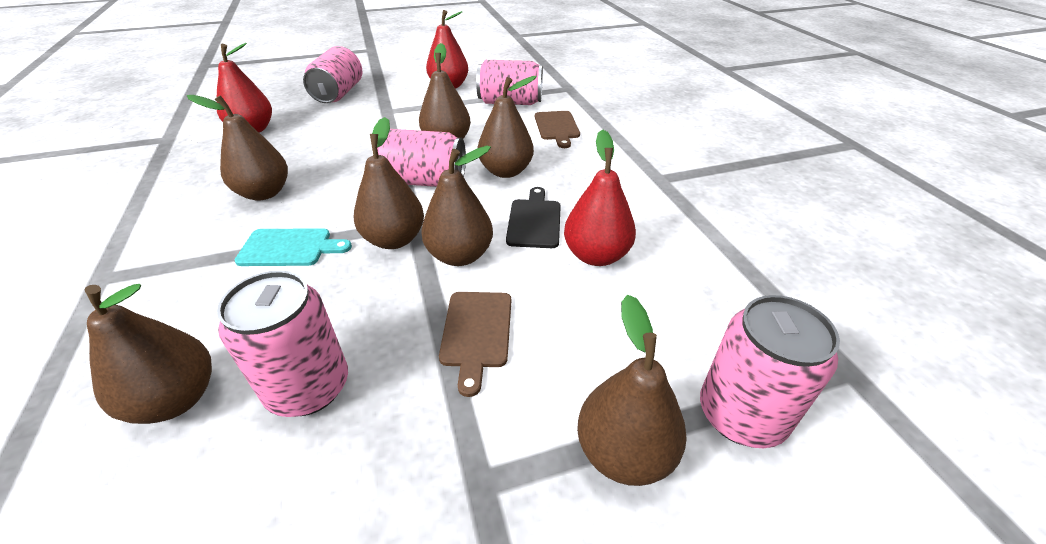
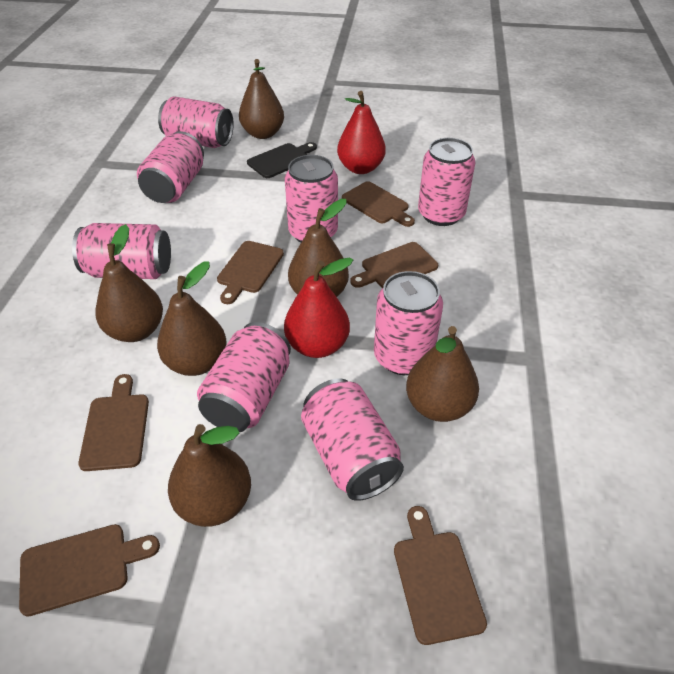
brown cutting board: 2 -> 6
brown pear: 7 -> 6
pink can: 5 -> 8
red pear: 3 -> 2
turquoise cutting board: 1 -> 0

